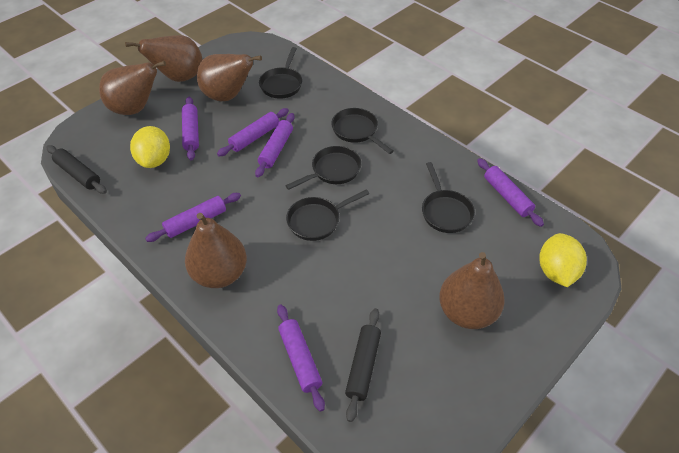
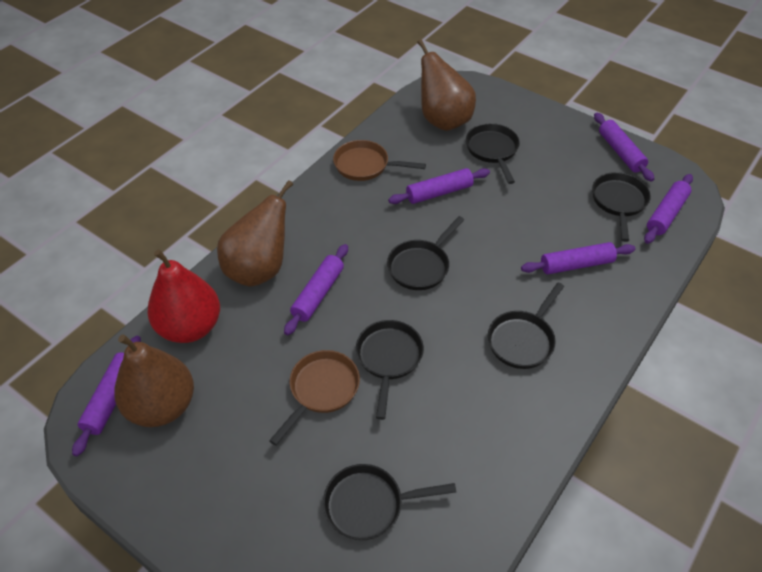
black pan: 5 -> 6
black rolling pin: 2 -> 0
brown pan: 0 -> 2
brown pear: 5 -> 3
red pear: 0 -> 1
yellow lemon: 2 -> 0

